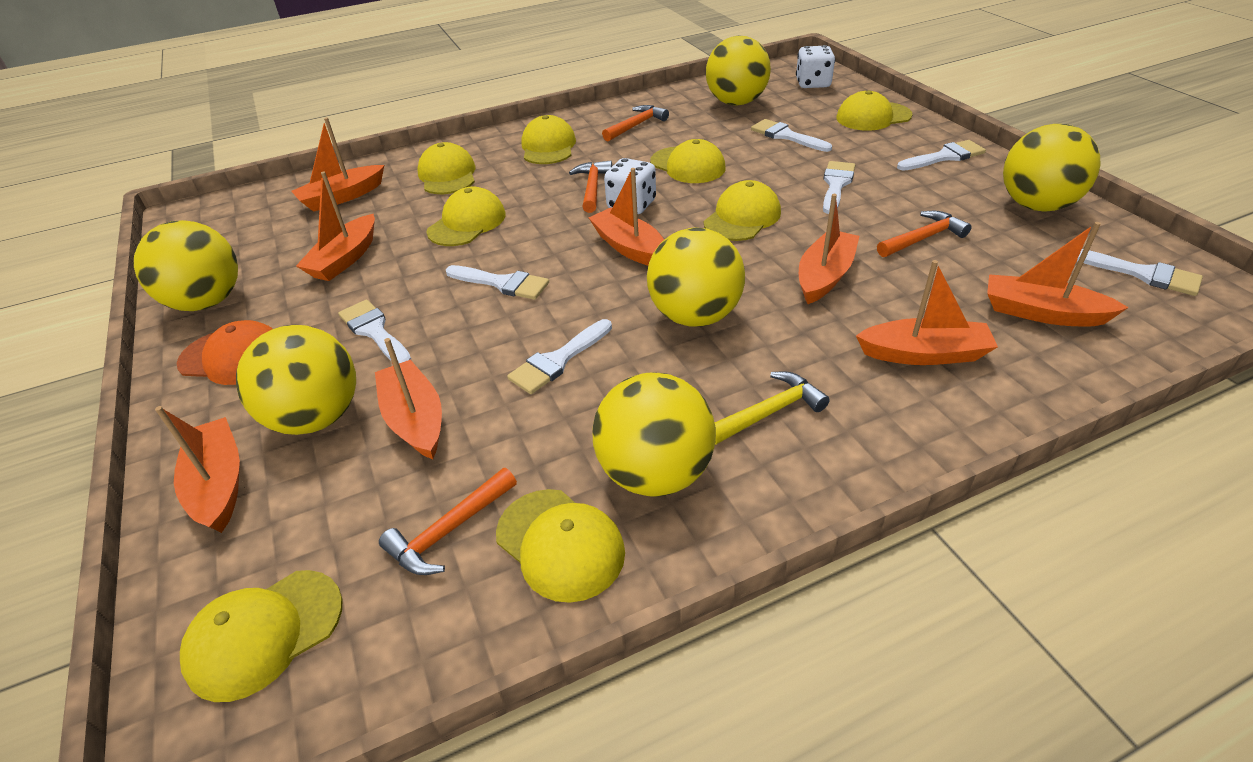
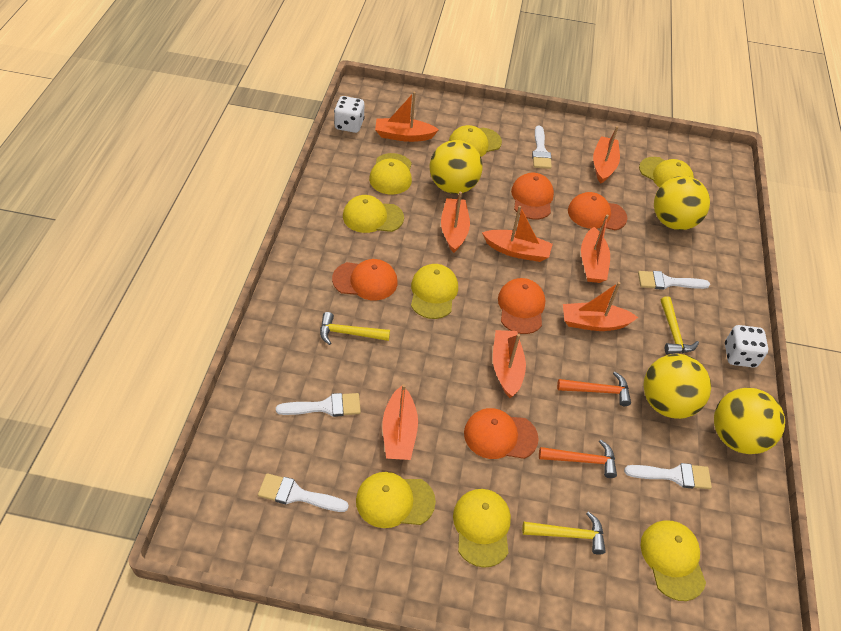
orange cap: 1 -> 5
orange hammer: 4 -> 2
white brush: 7 -> 5
yellow ball: 6 -> 4
yellow hammer: 1 -> 3

